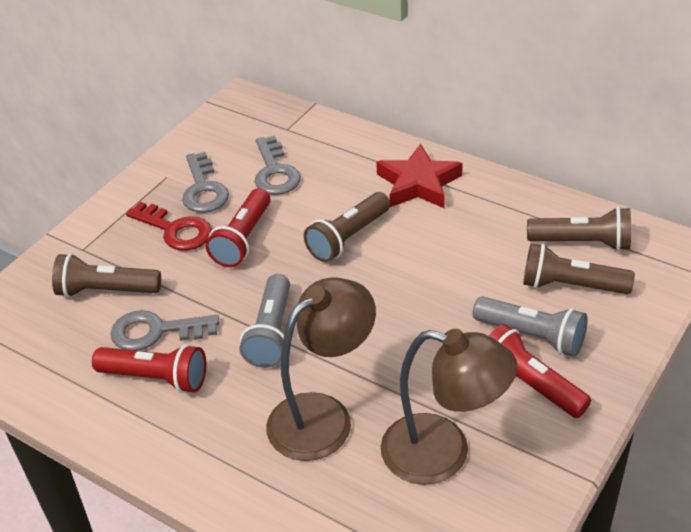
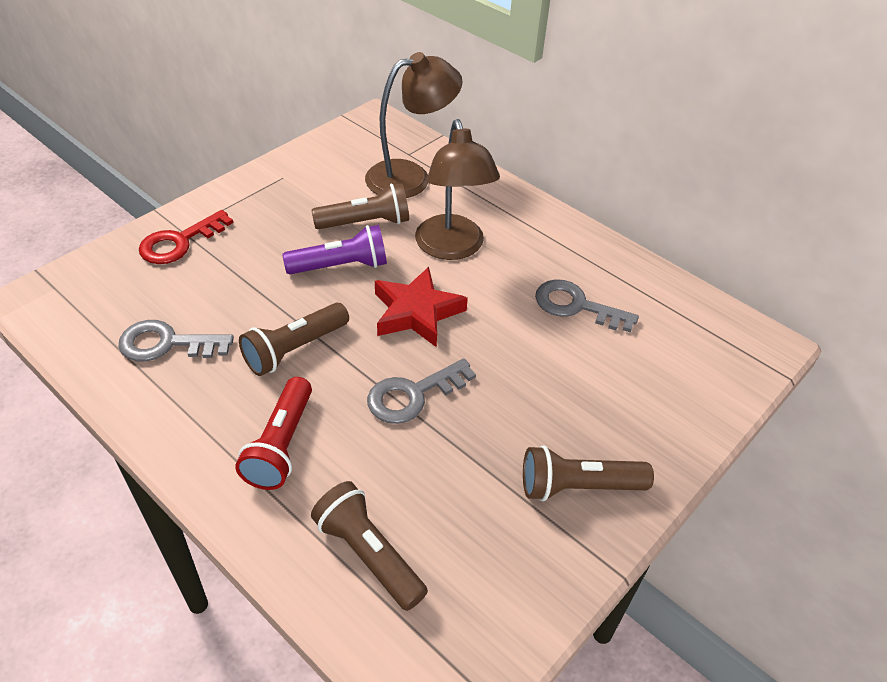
grey flashlight: 2 -> 0
purple flashlight: 0 -> 1
red flashlight: 3 -> 1

